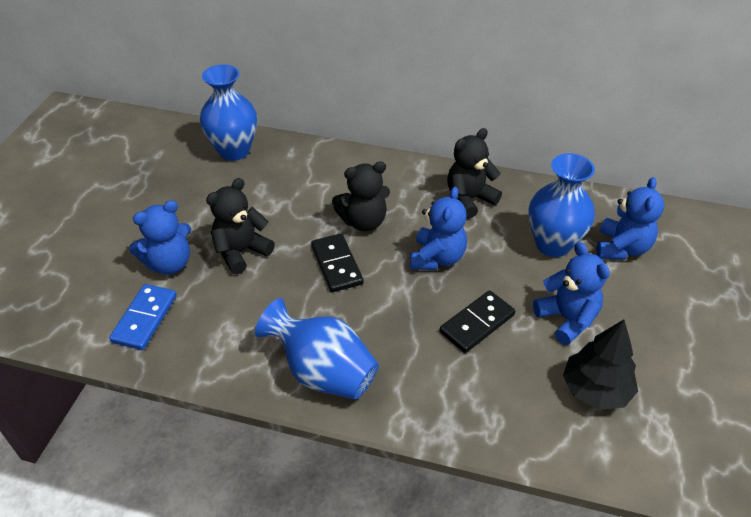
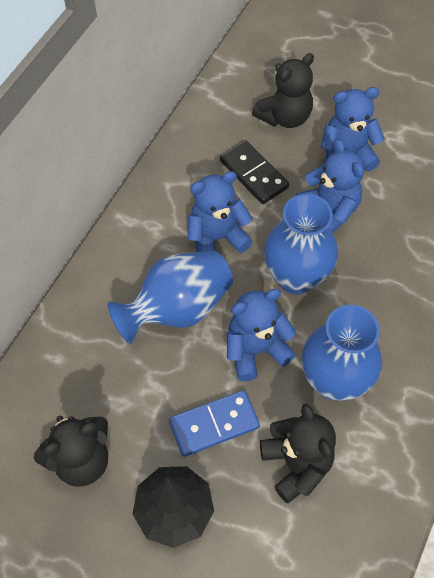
black domino: 2 -> 1

